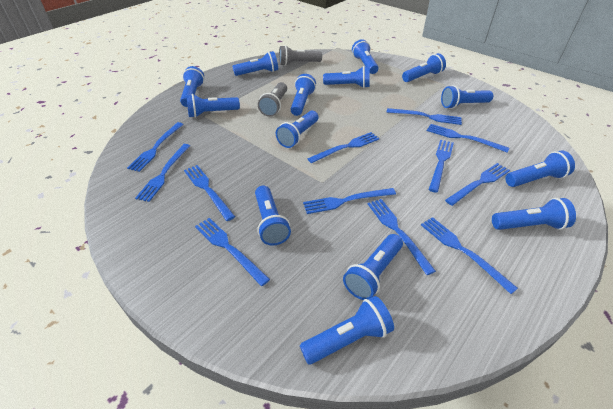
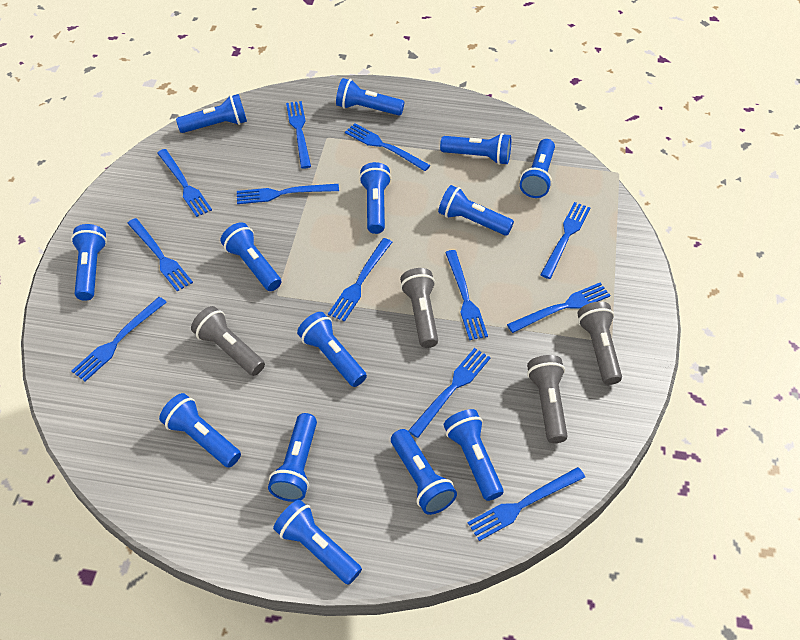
grey flashlight: 2 -> 4

